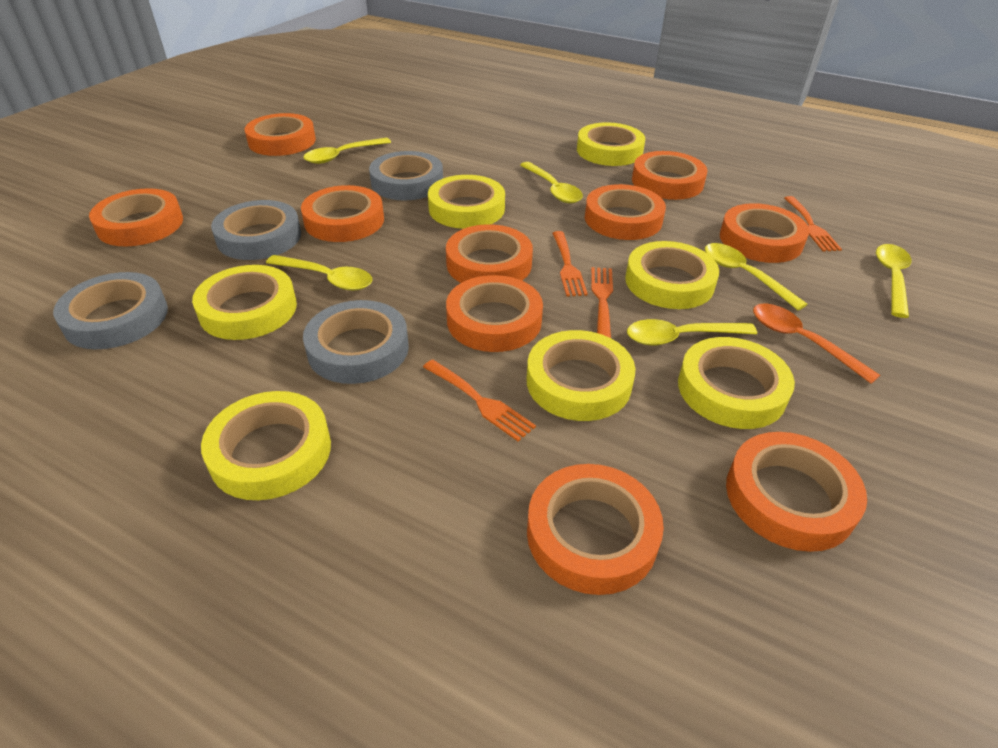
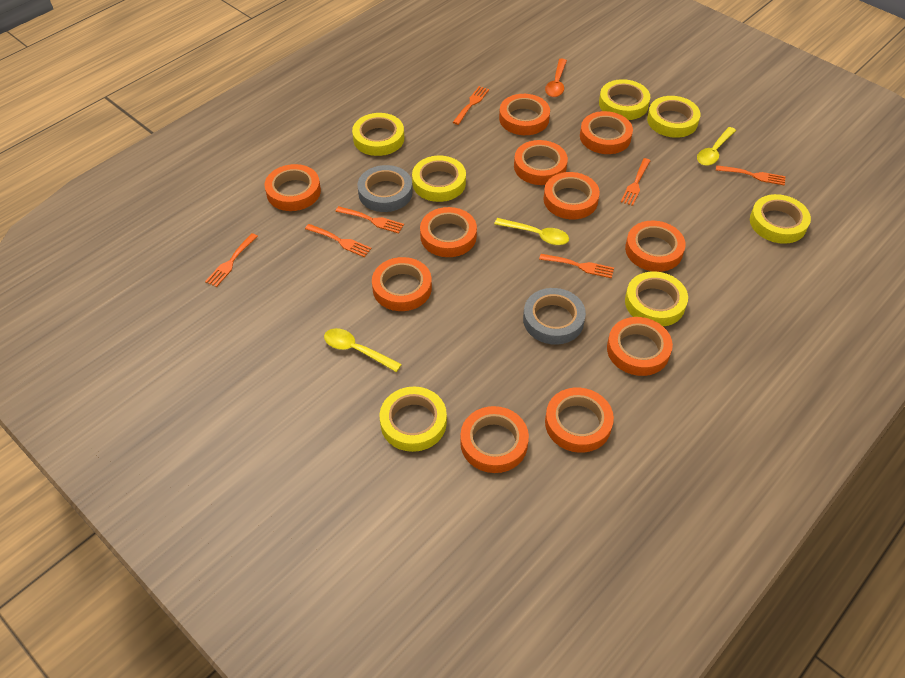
grey tape: 4 -> 2
orange fork: 4 -> 7
orange tape: 10 -> 11
yellow spoon: 6 -> 3

